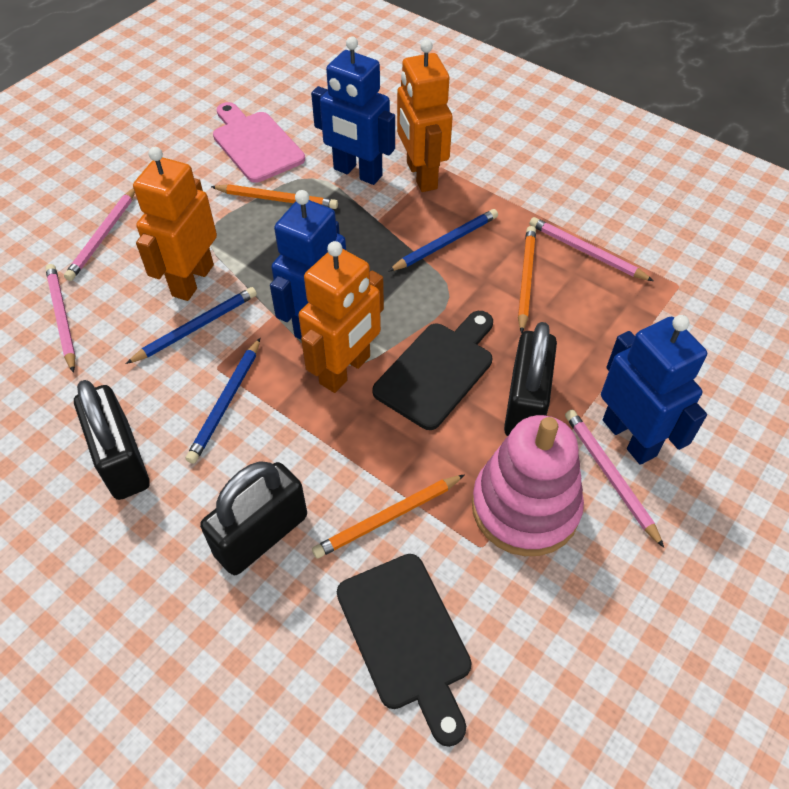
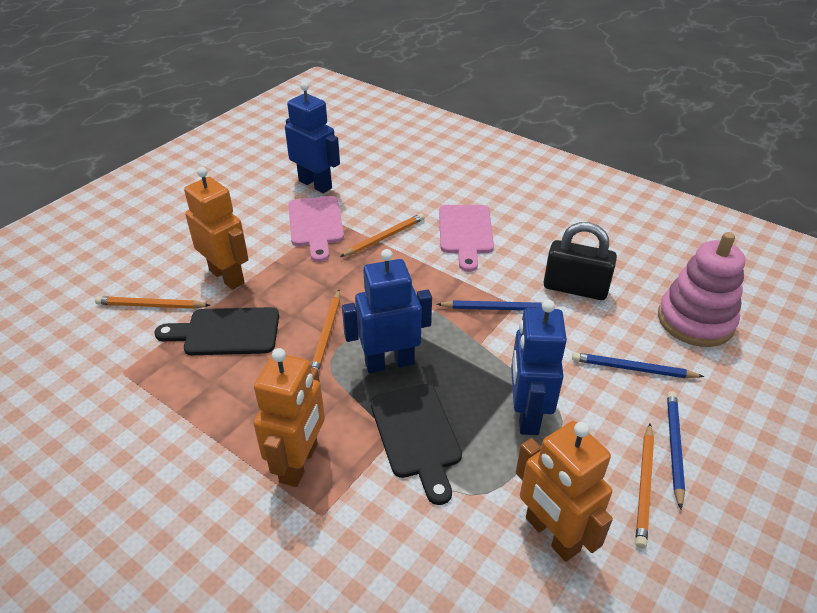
black padlock: 3 -> 1
orange pencil: 3 -> 4
pink cutting board: 1 -> 2
pink pencil: 4 -> 0

